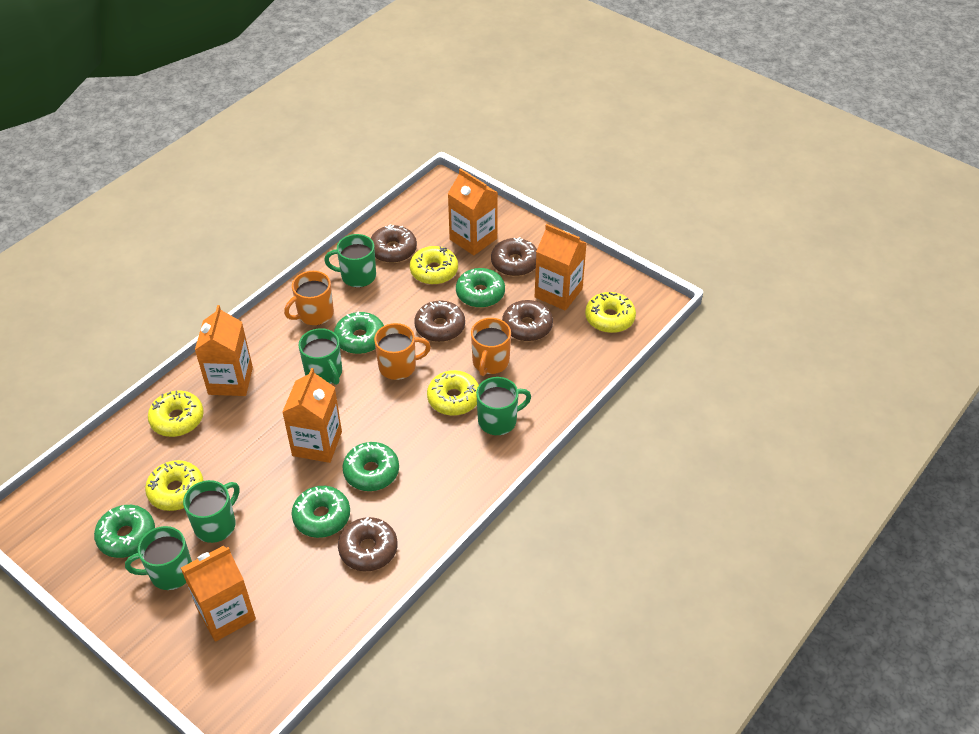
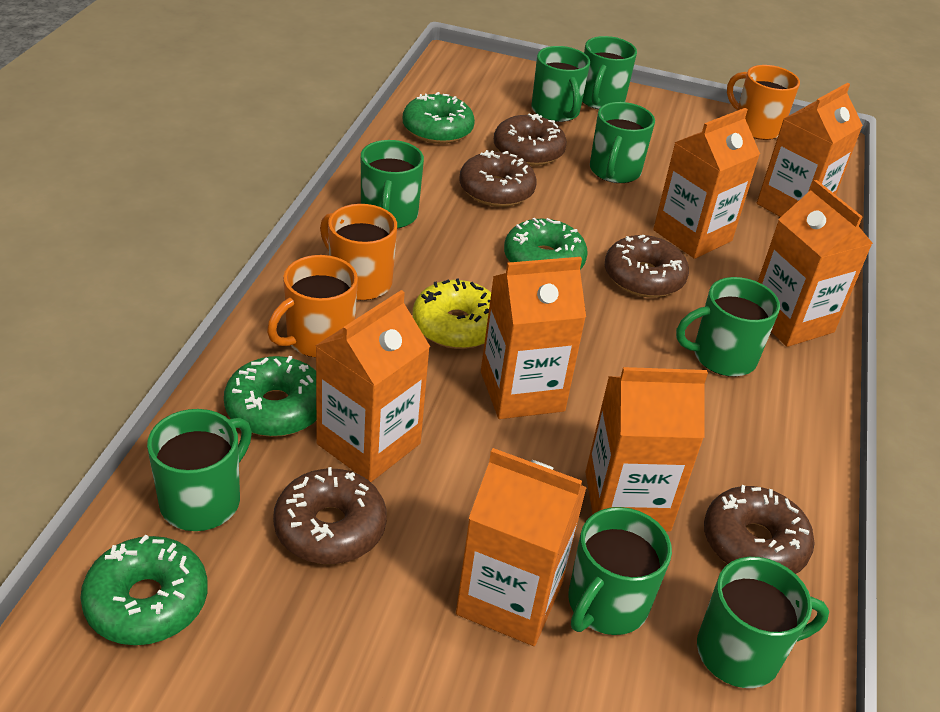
green donut: 5 -> 4
green mug: 5 -> 8
orange carton: 5 -> 7
yellow donut: 5 -> 1

